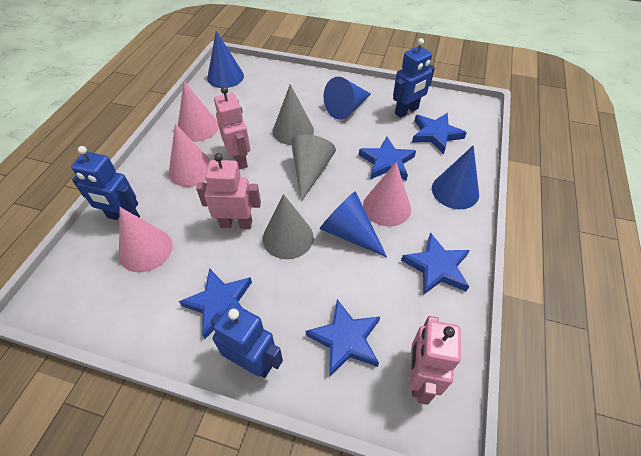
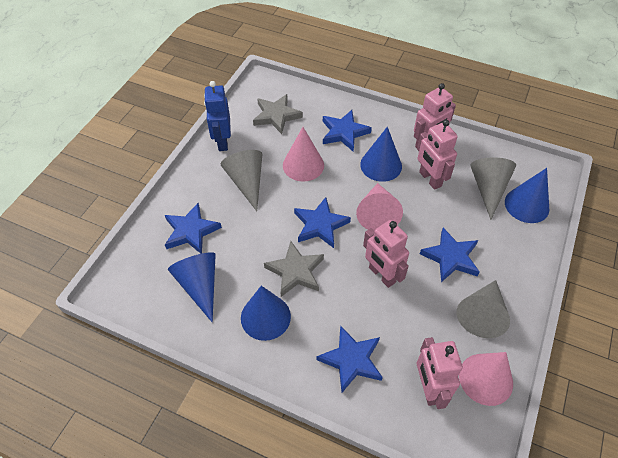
blue robot: 3 -> 1
grey star: 0 -> 2
pink cone: 4 -> 3
pink robot: 3 -> 4

